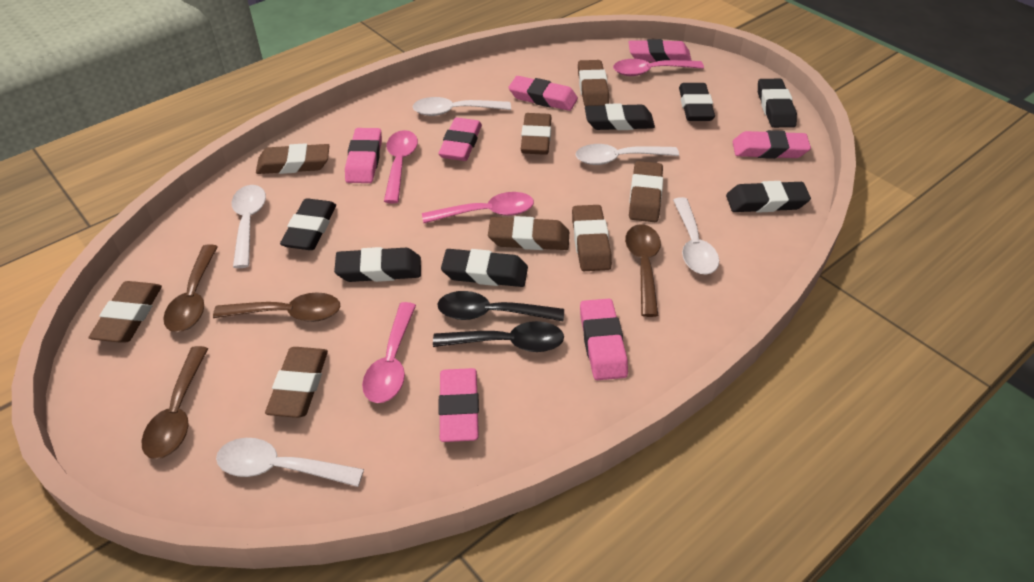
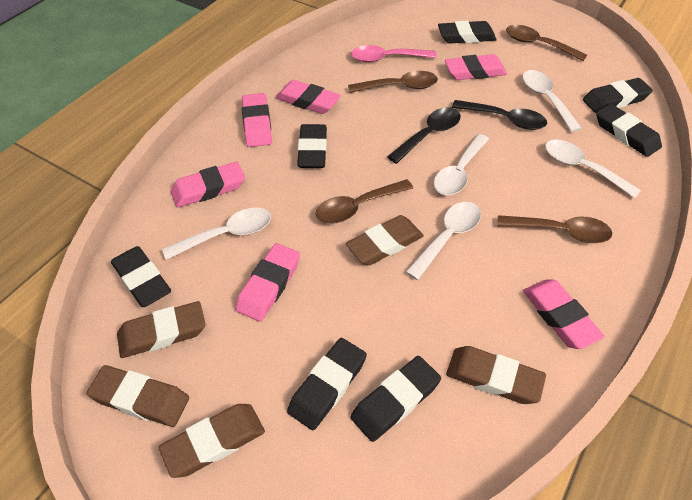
brown eraser: 8 -> 5
pink eraser: 7 -> 6
pink spoon: 4 -> 1

